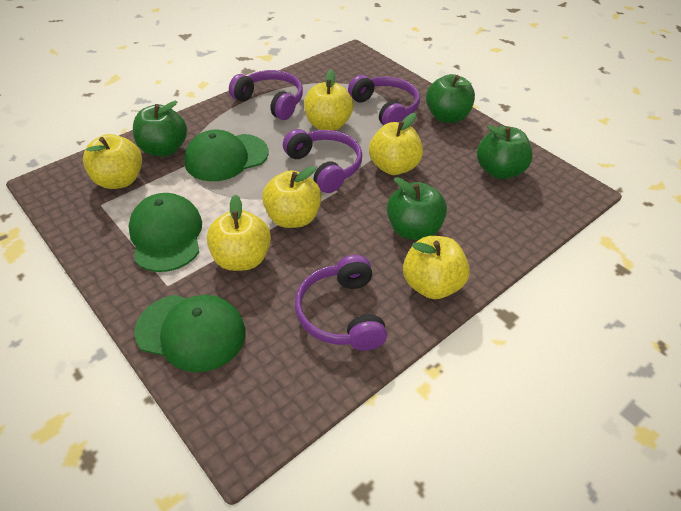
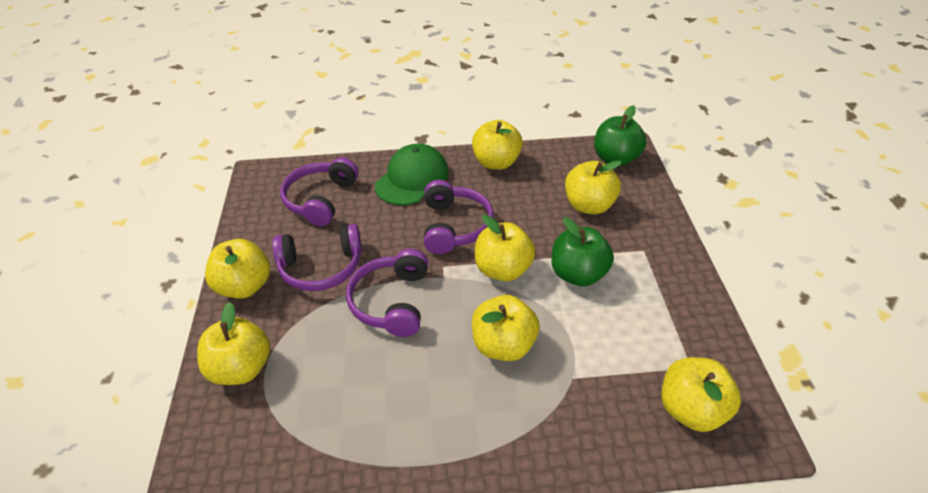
green apple: 4 -> 2
green cap: 3 -> 1
yellow apple: 6 -> 7

